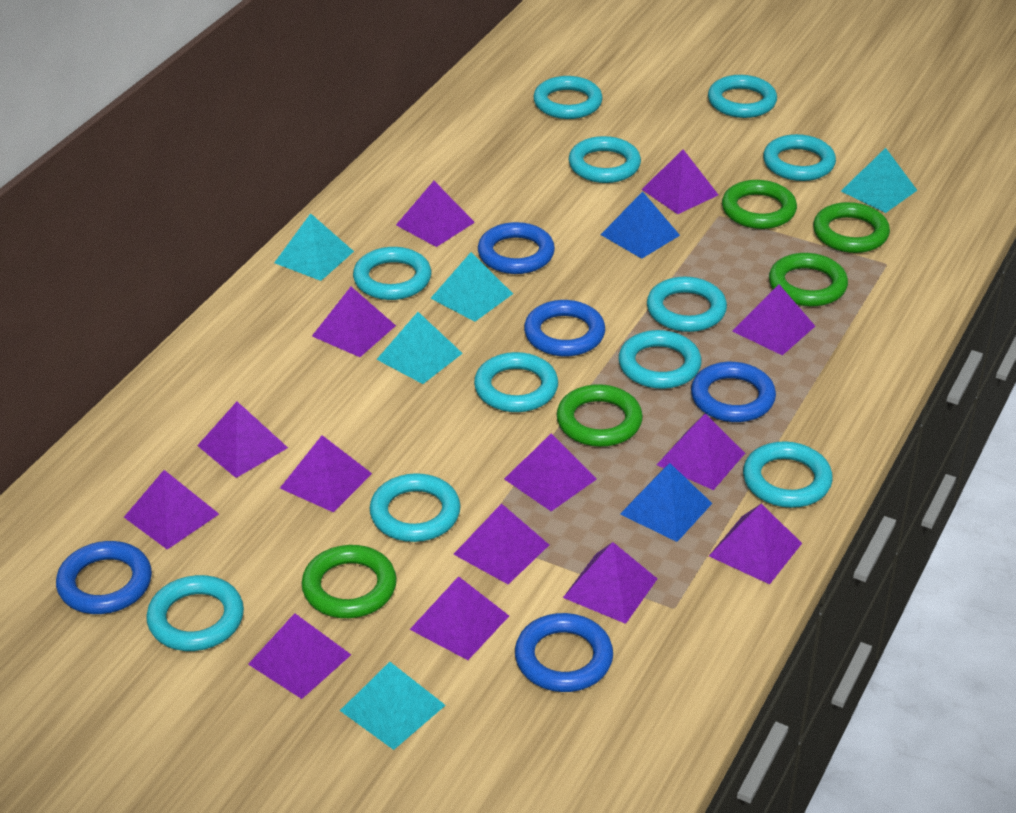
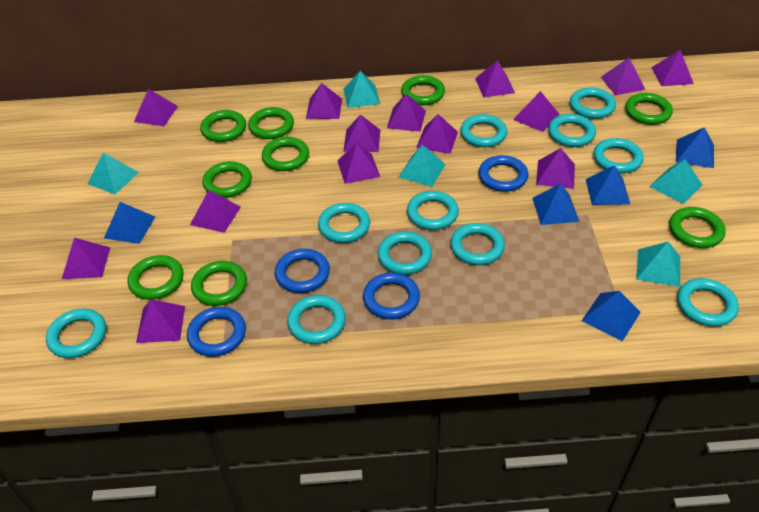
blue pyramid: 2 -> 5
blue ring: 5 -> 4
green ring: 5 -> 9

